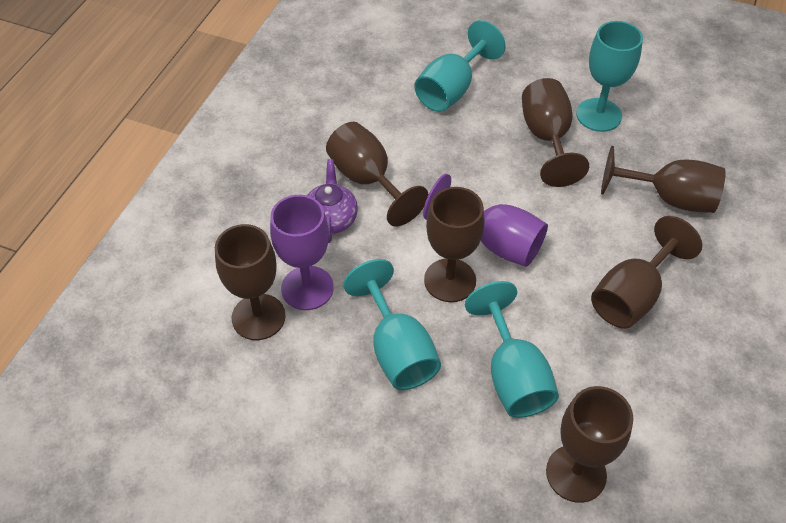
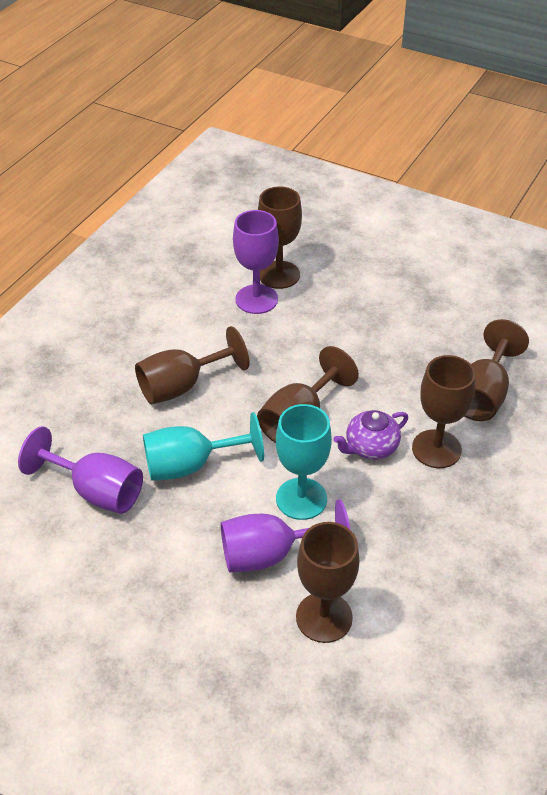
brown goblet: 7 -> 6
purple goblet: 2 -> 3
turquoise goblet: 4 -> 2

